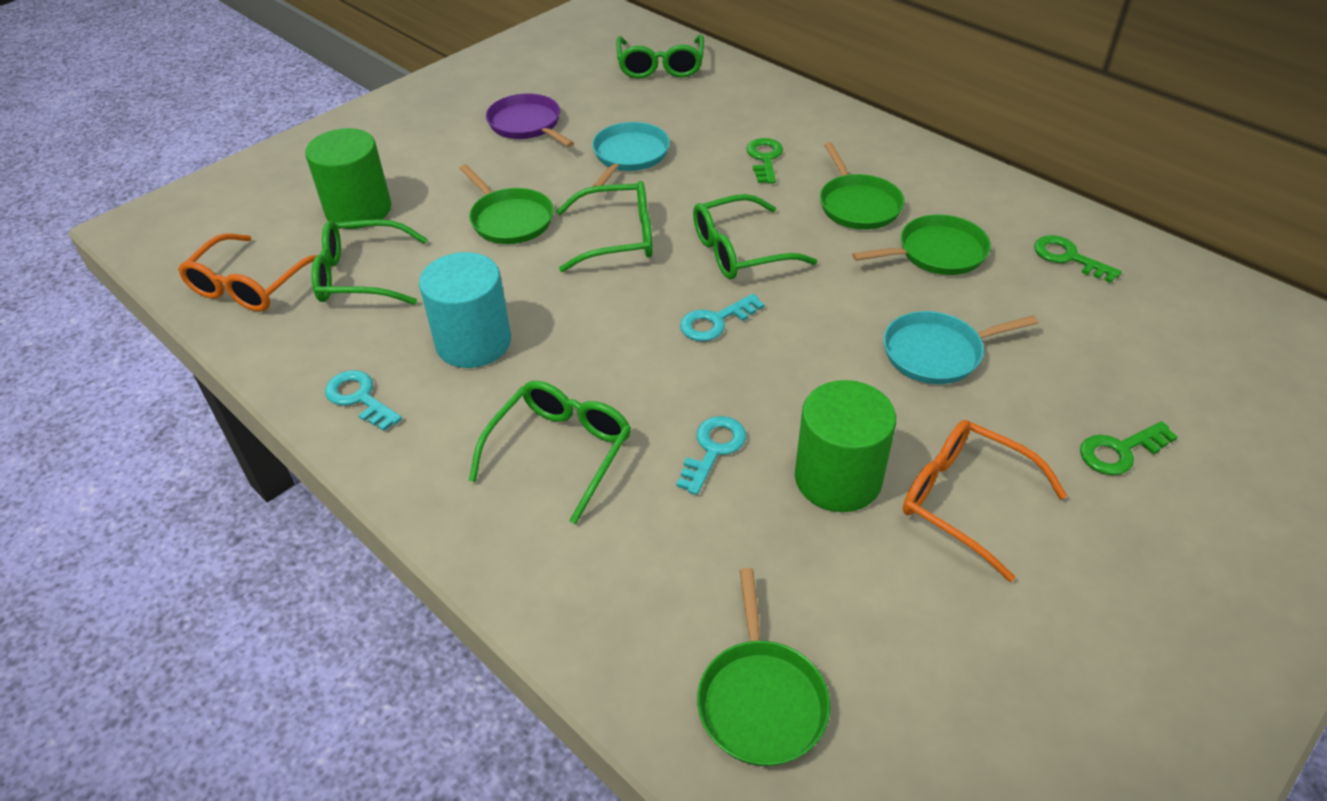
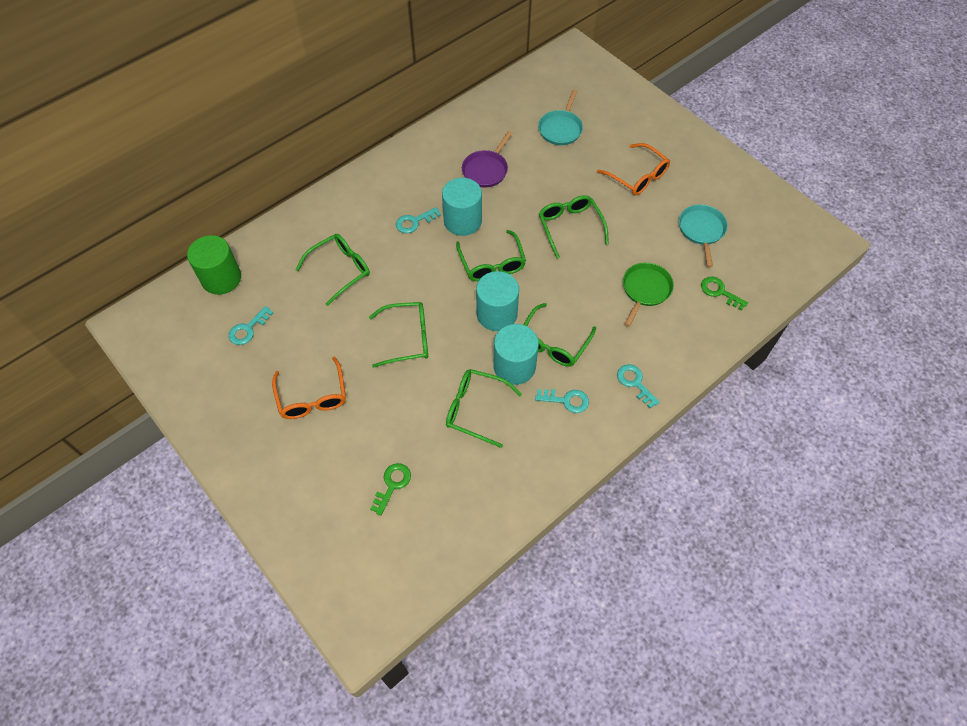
green cylinder: 2 -> 1
green glasses: 5 -> 6
green key: 3 -> 2
green pan: 4 -> 1
turquoise cylinder: 1 -> 3
turquoise key: 3 -> 4

